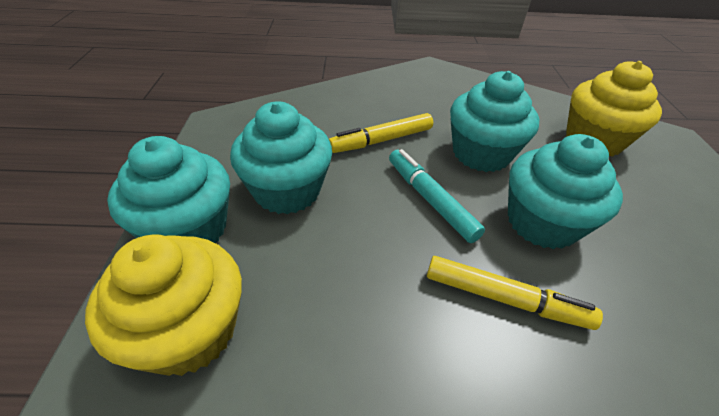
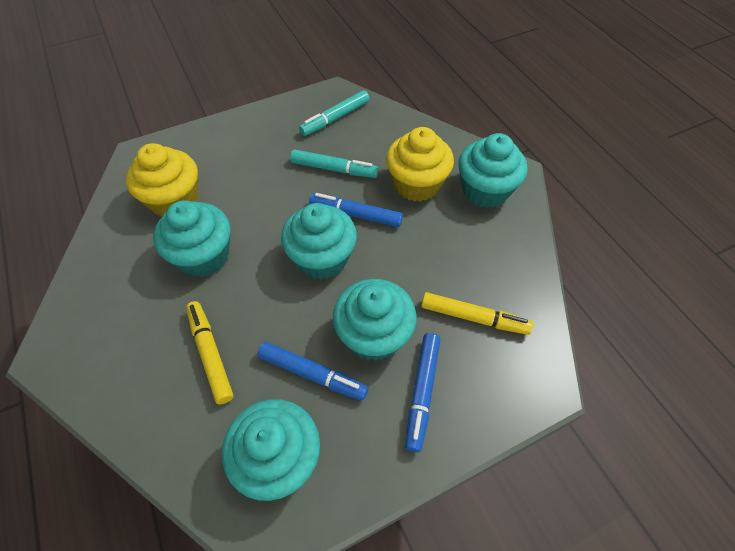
blue marker: 0 -> 3
turquoise cupcake: 4 -> 5
turquoise marker: 1 -> 2

